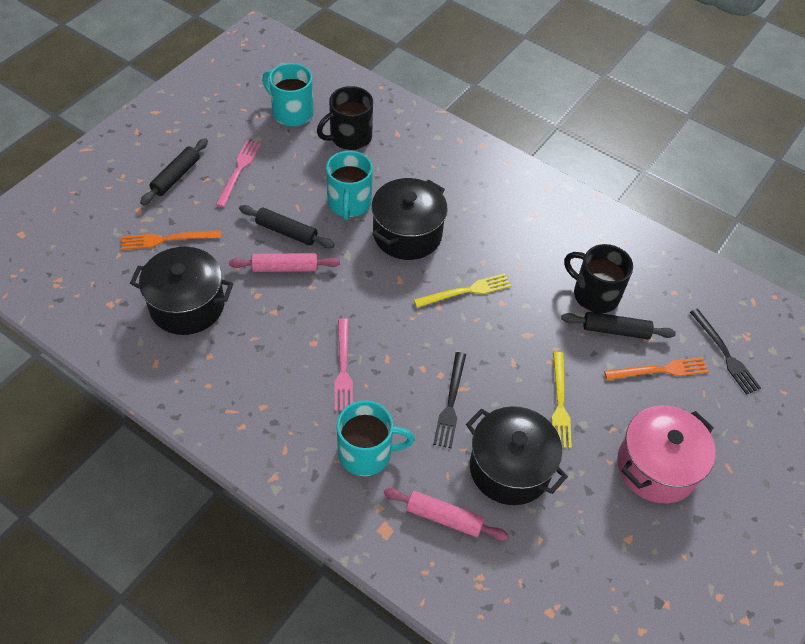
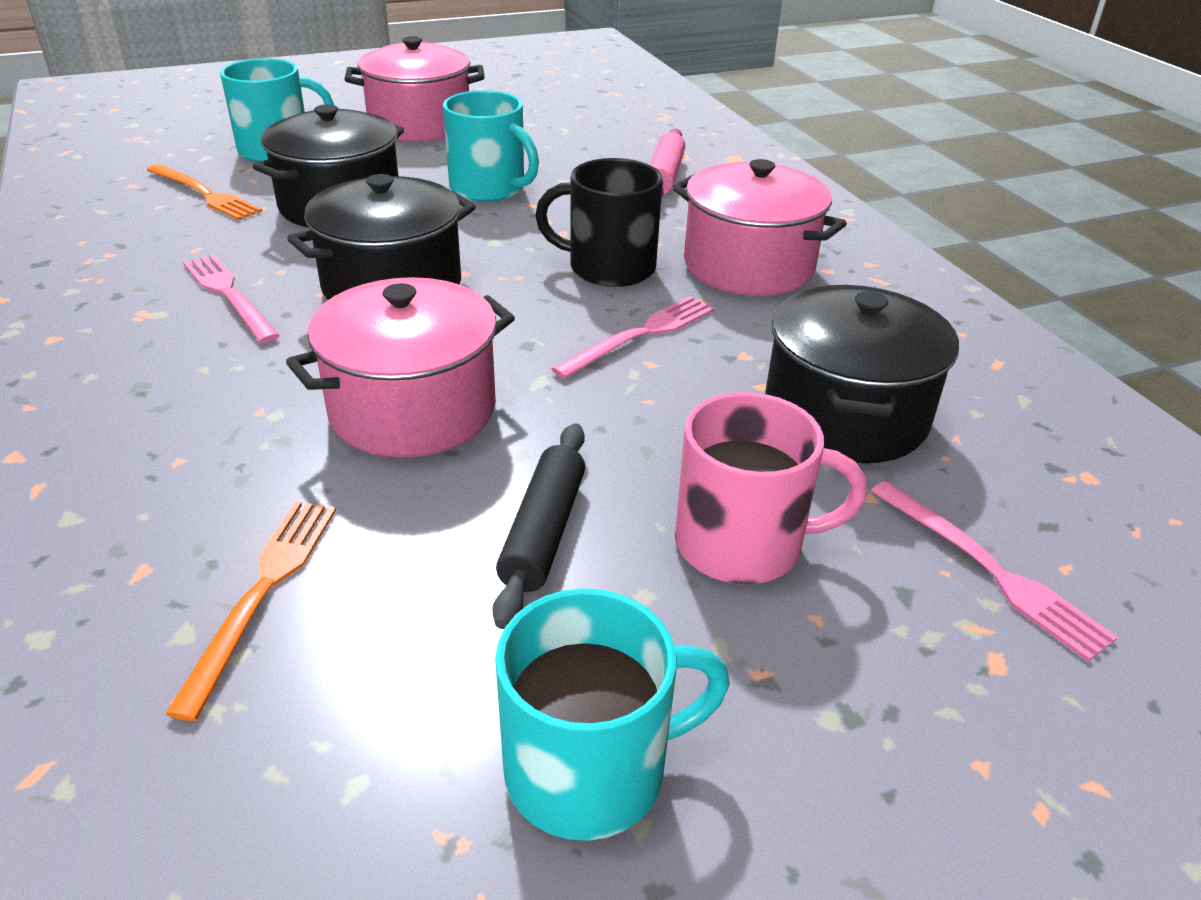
black fork: 2 -> 0
black mug: 2 -> 1
black rolling pin: 3 -> 1
pink fork: 2 -> 3
pink mug: 0 -> 1
pink pot: 1 -> 3
pink rolling pin: 2 -> 1
yellow fork: 2 -> 0

